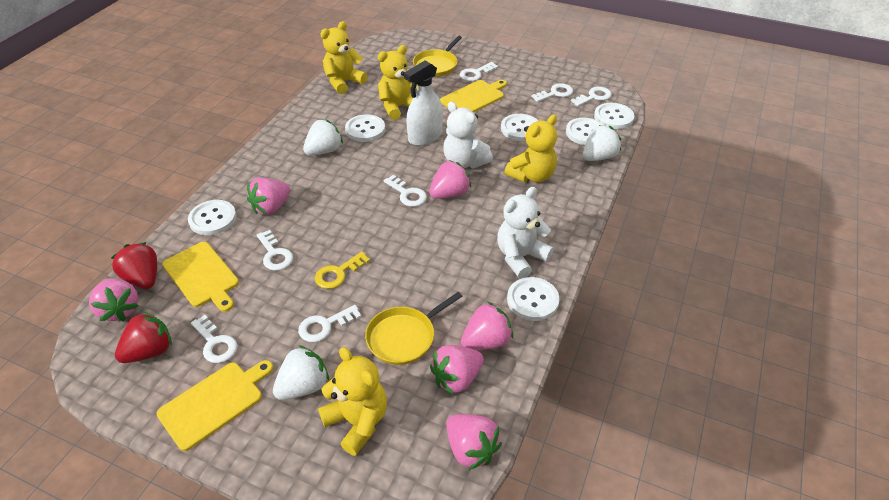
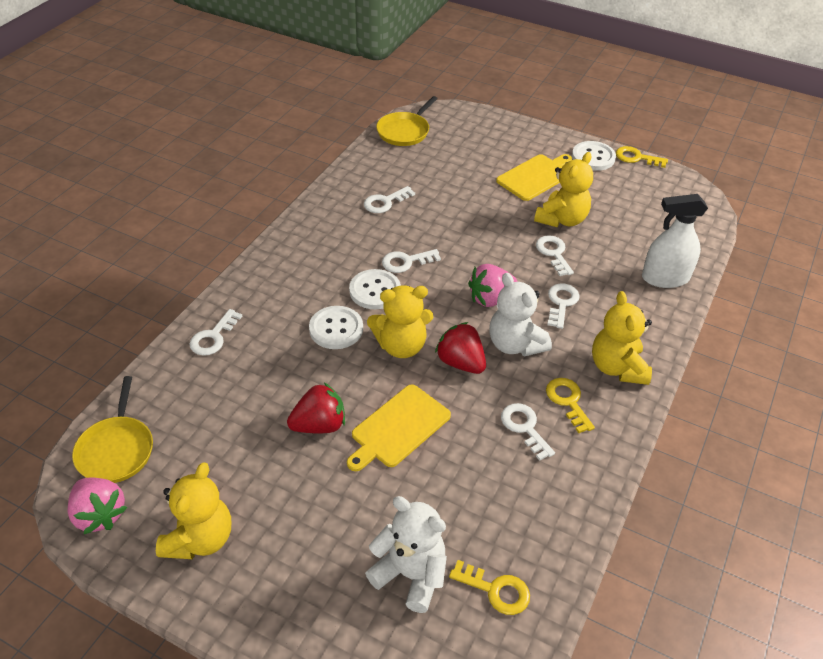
pink strawberry: 6 -> 2
white button: 6 -> 3
white key: 7 -> 6
white strawberry: 3 -> 0
yellow cutting board: 3 -> 2
yellow key: 1 -> 3

